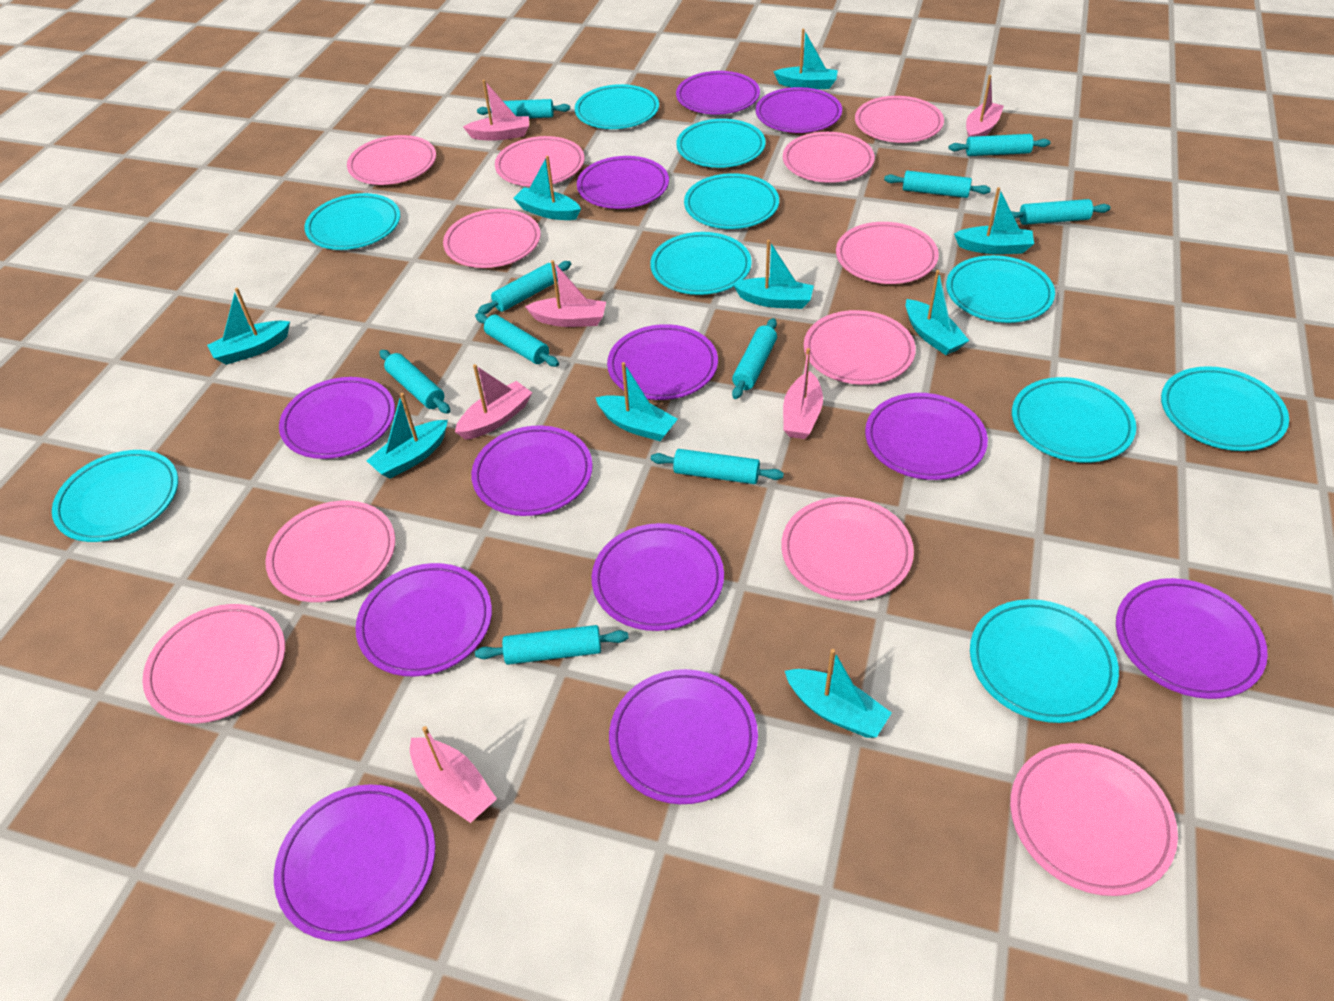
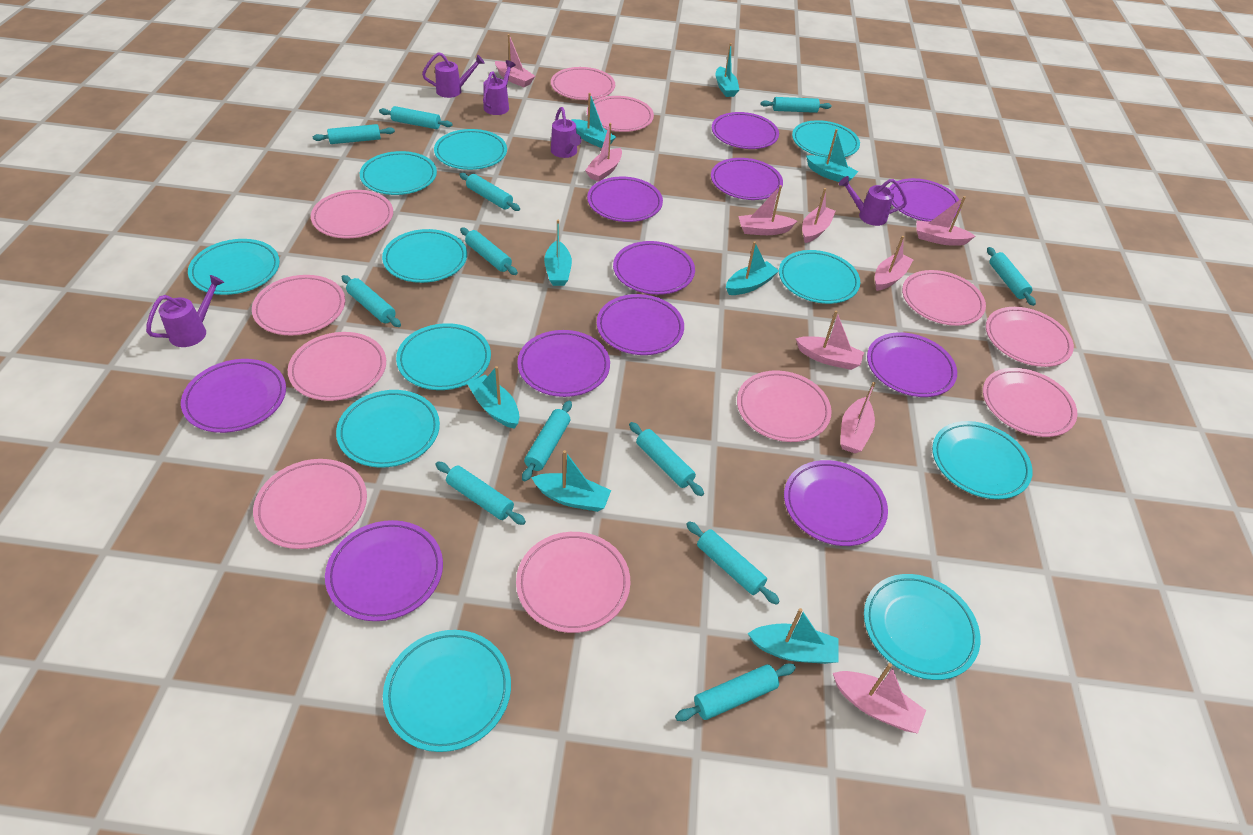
pink boat: 6 -> 9
purple plate: 12 -> 11
purple watering can: 0 -> 5
turquoise boat: 9 -> 8
turquoise plate: 10 -> 11
turquoise rolling pin: 10 -> 12

